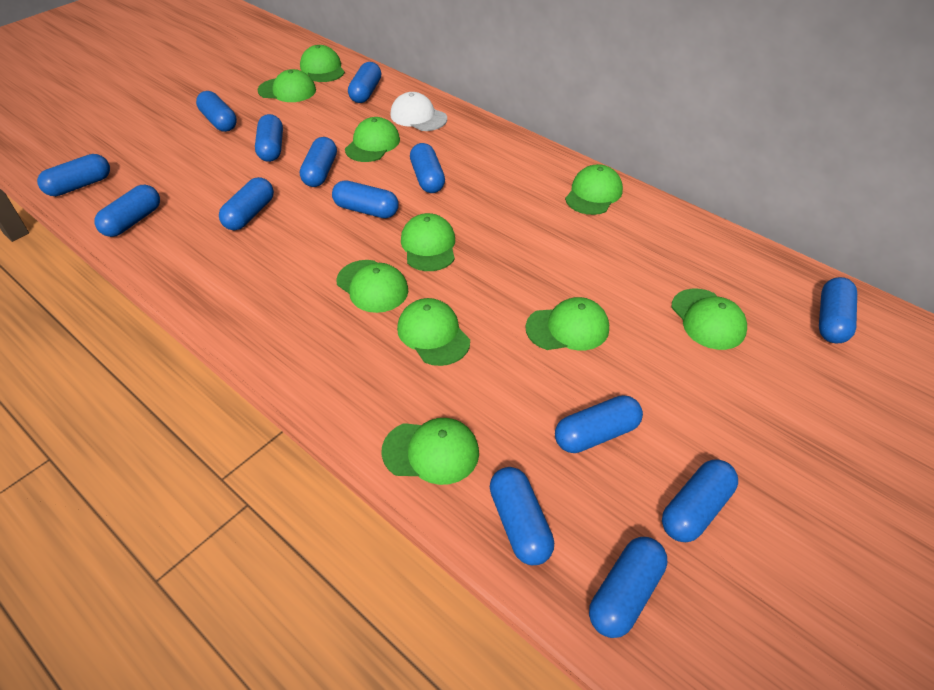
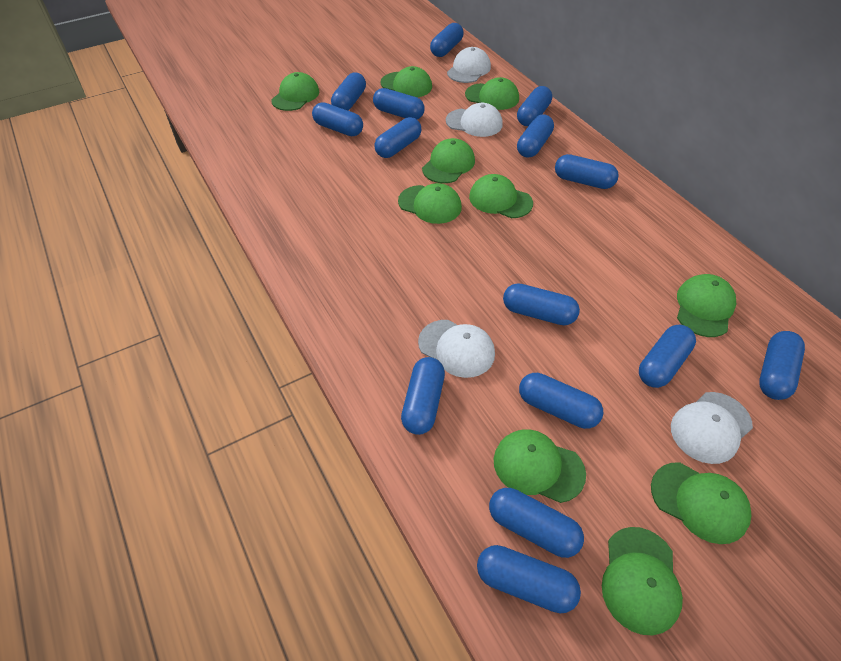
blue capsule: 14 -> 15
white cap: 1 -> 4

